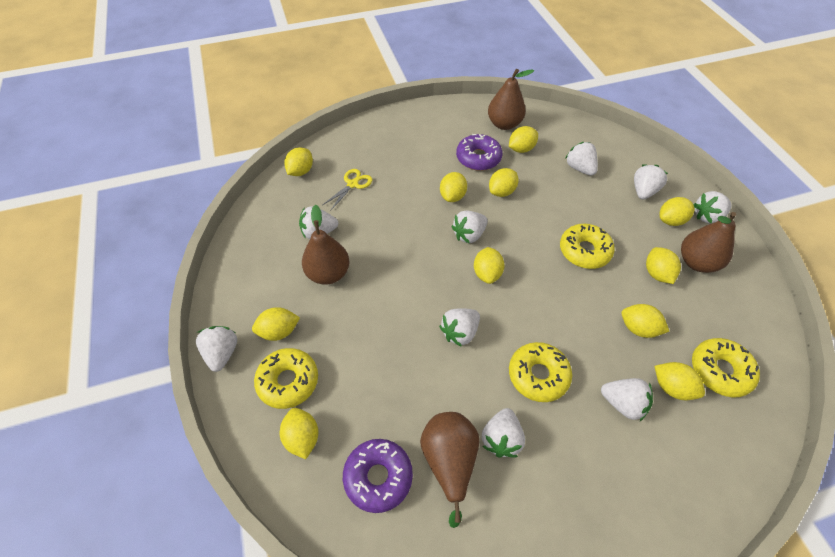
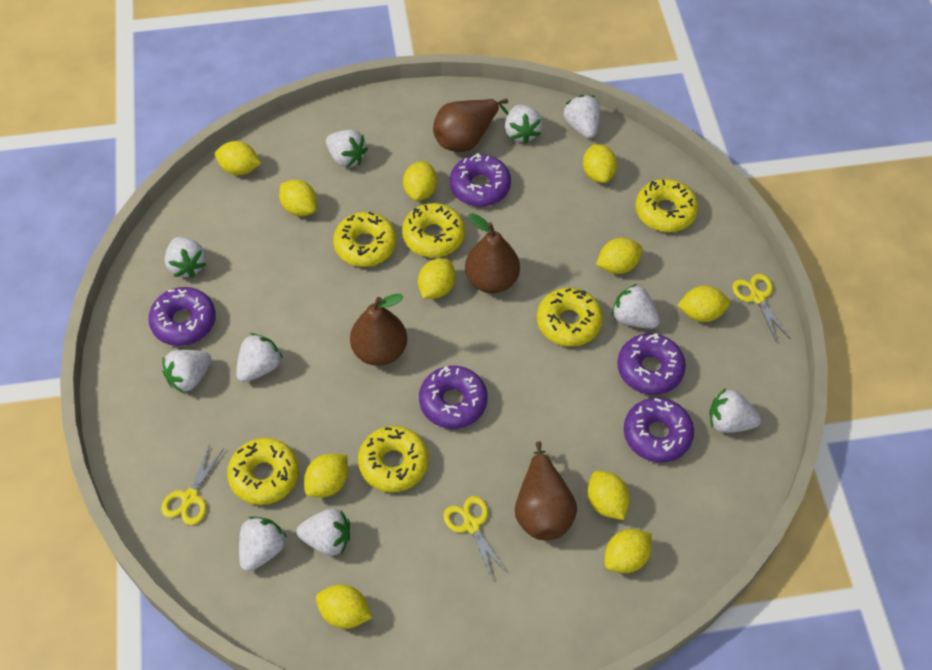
purple donut: 2 -> 5
white strawberry: 9 -> 10
yellow donut: 4 -> 6
yellow scissors: 1 -> 3

